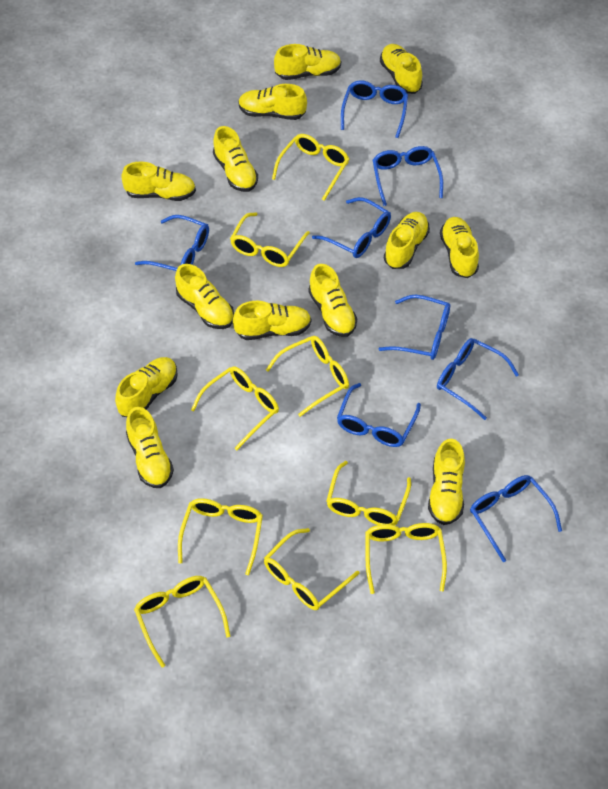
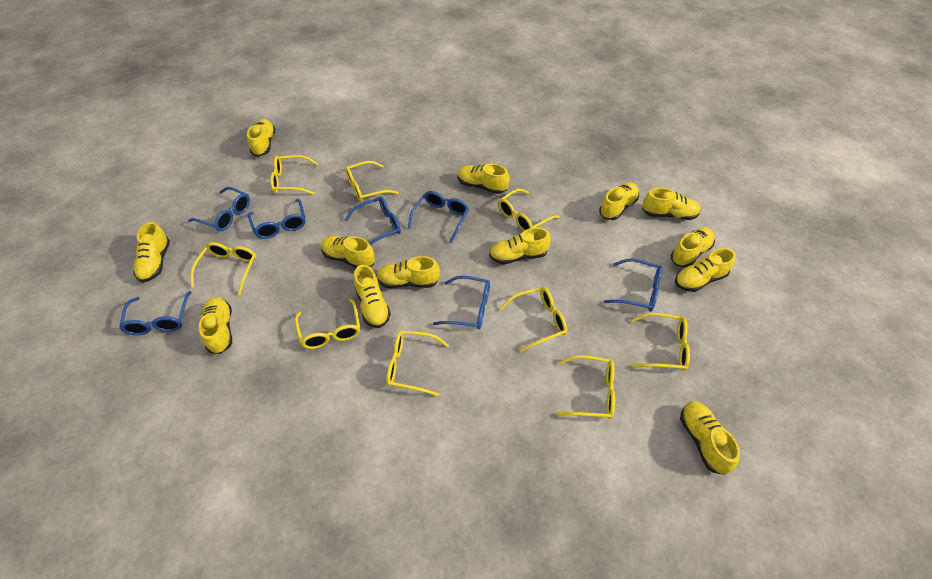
blue glasses: 8 -> 7

